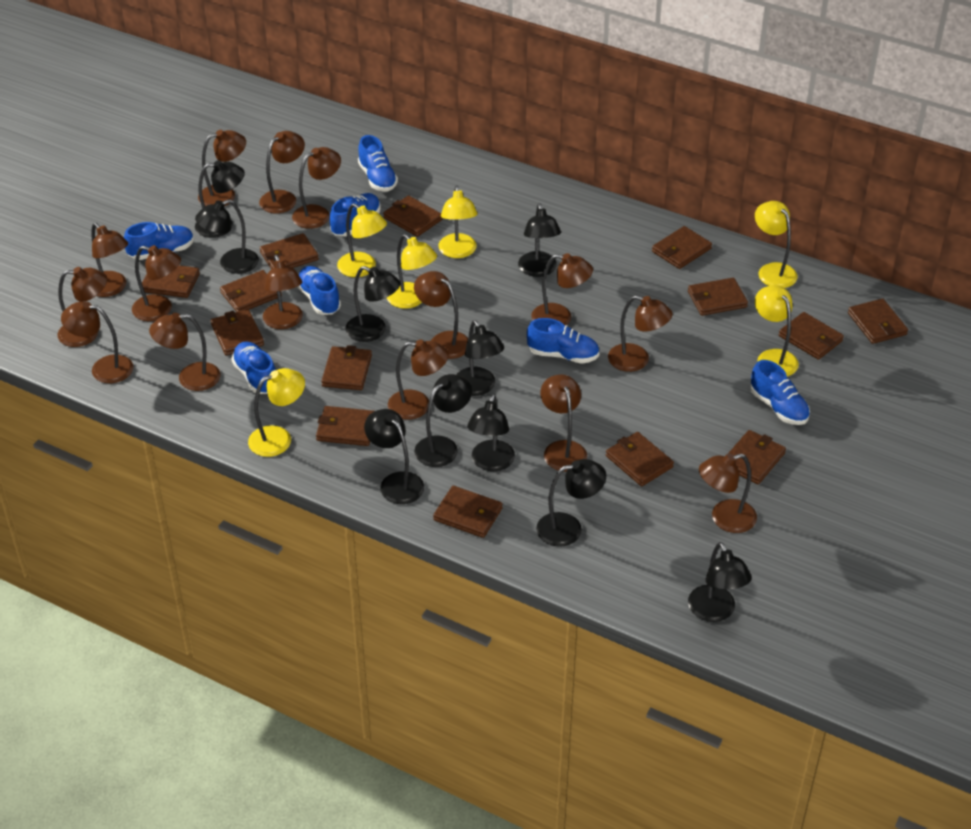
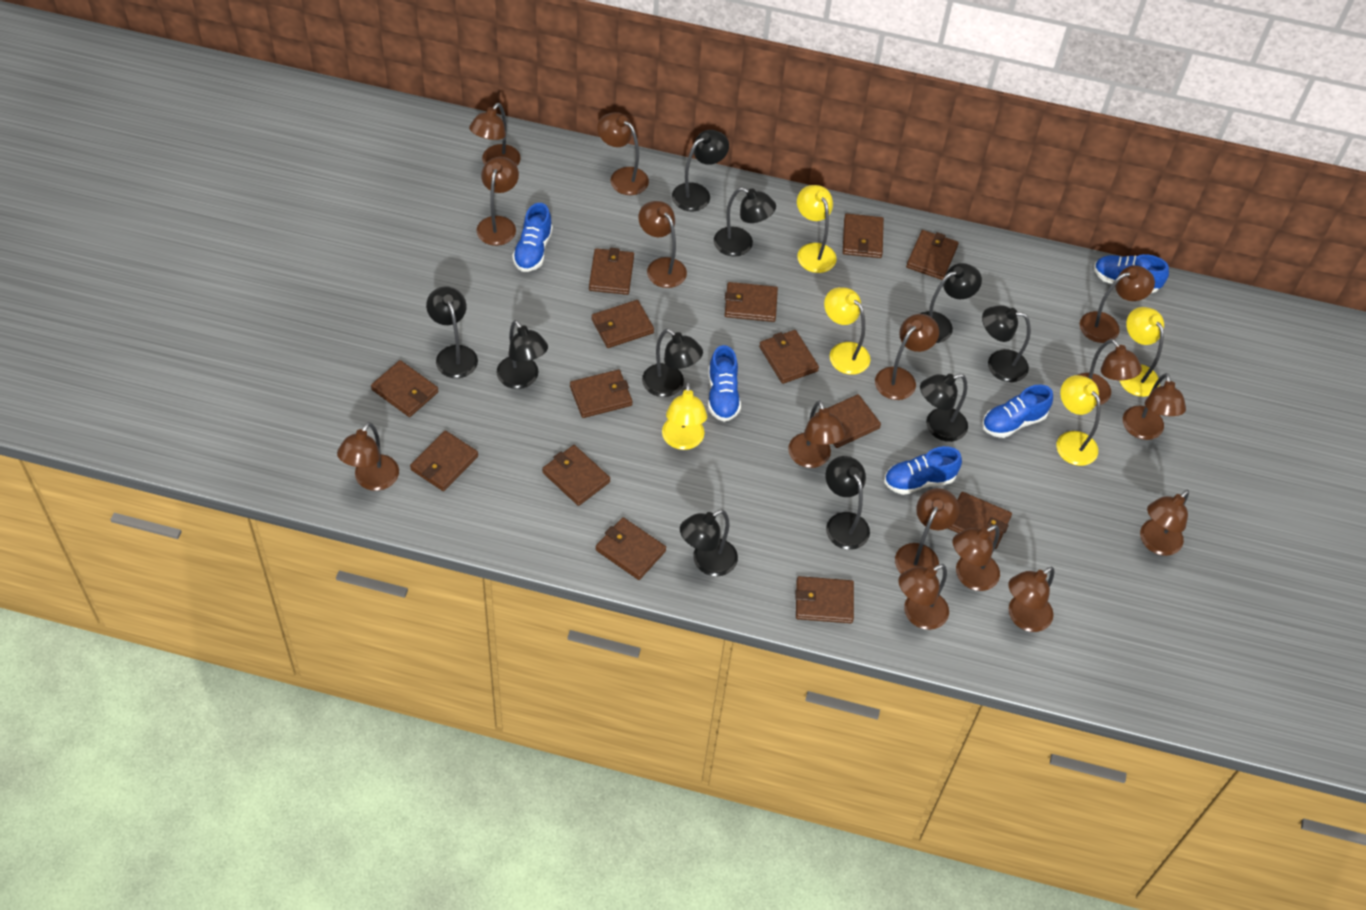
blue shoe: 7 -> 5
yellow lamp: 6 -> 5

